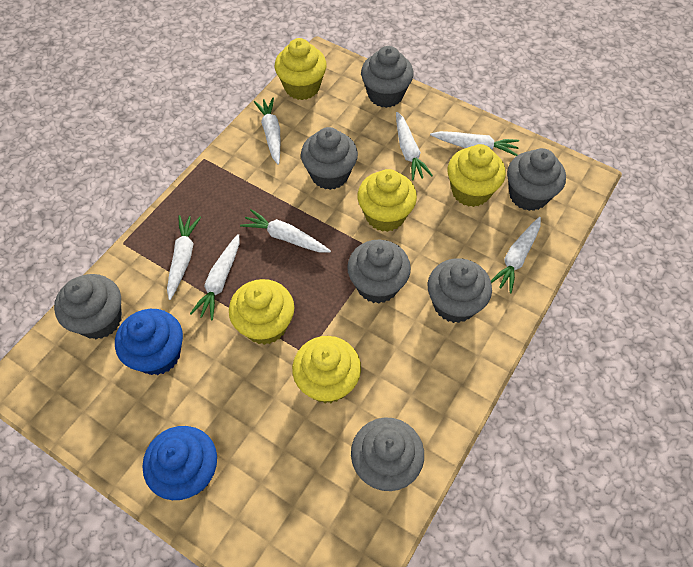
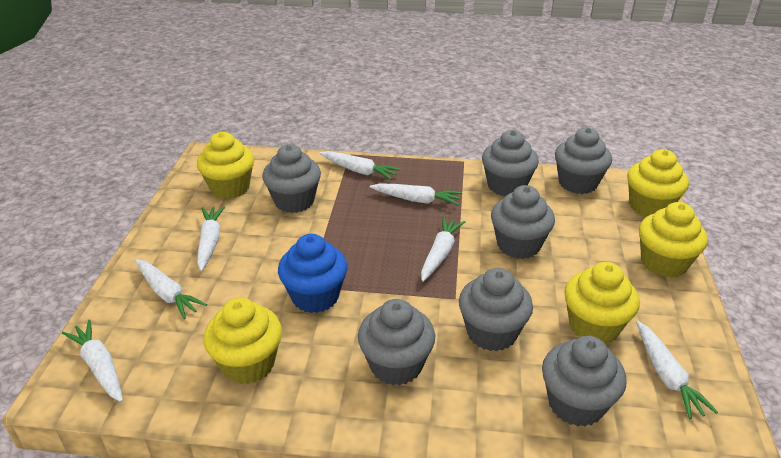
blue cupcake: 2 -> 1

